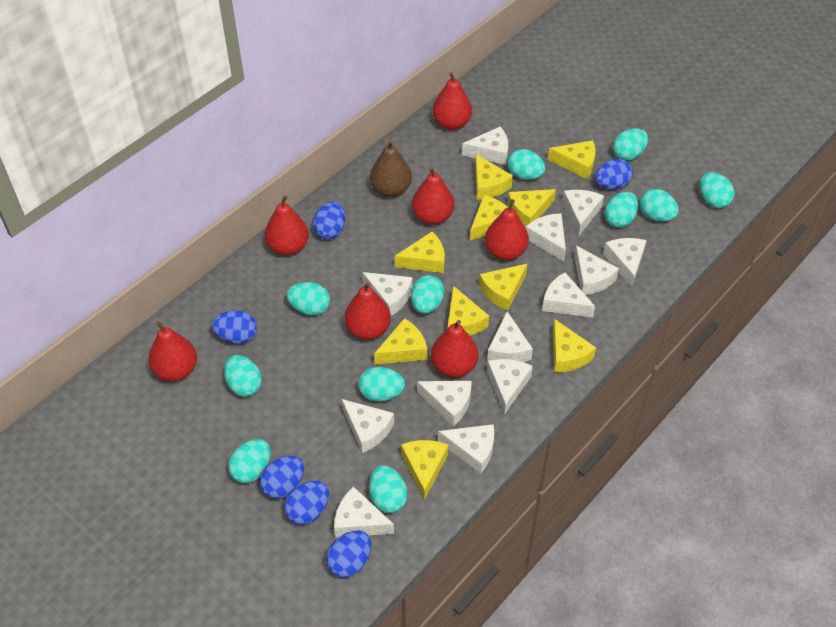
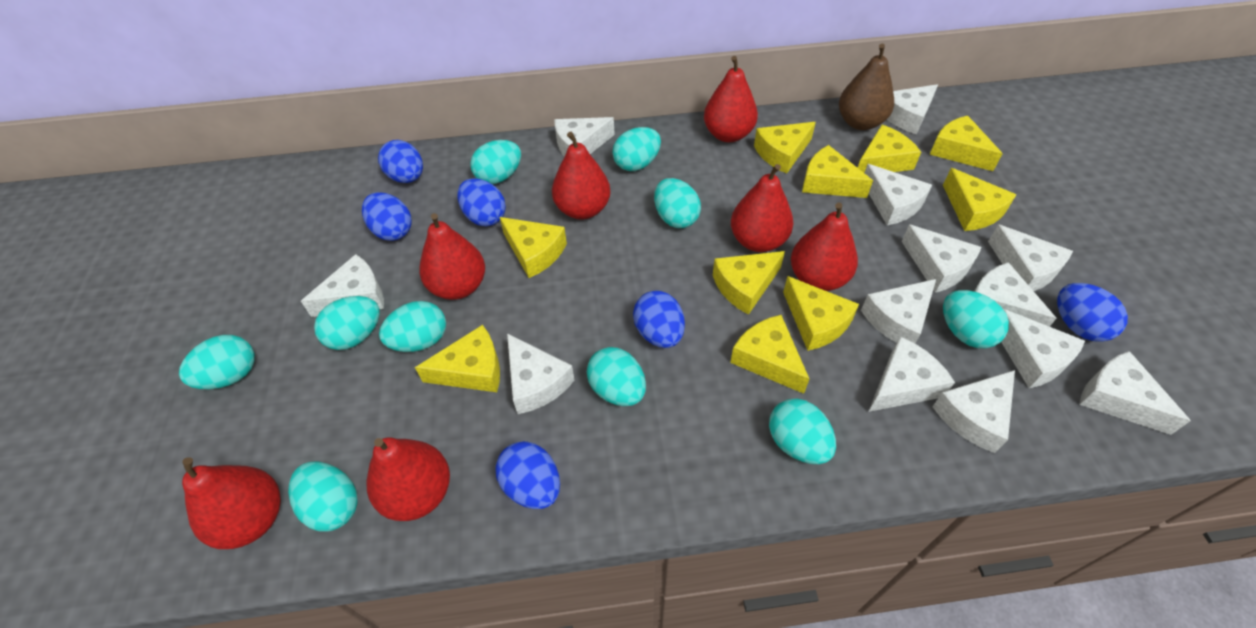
turquoise egg: 11 -> 10

